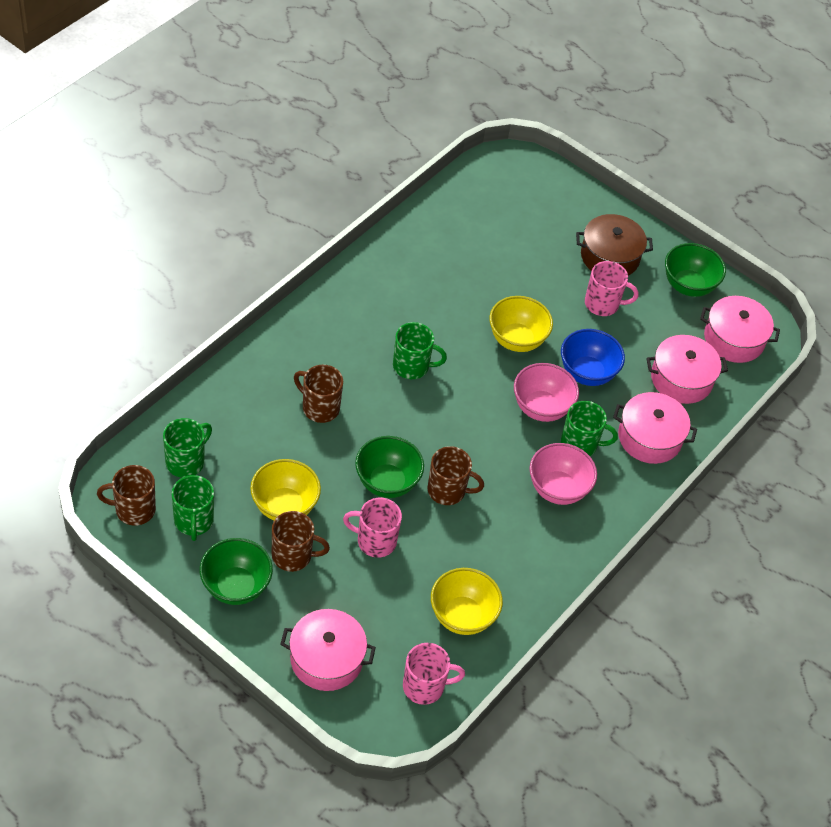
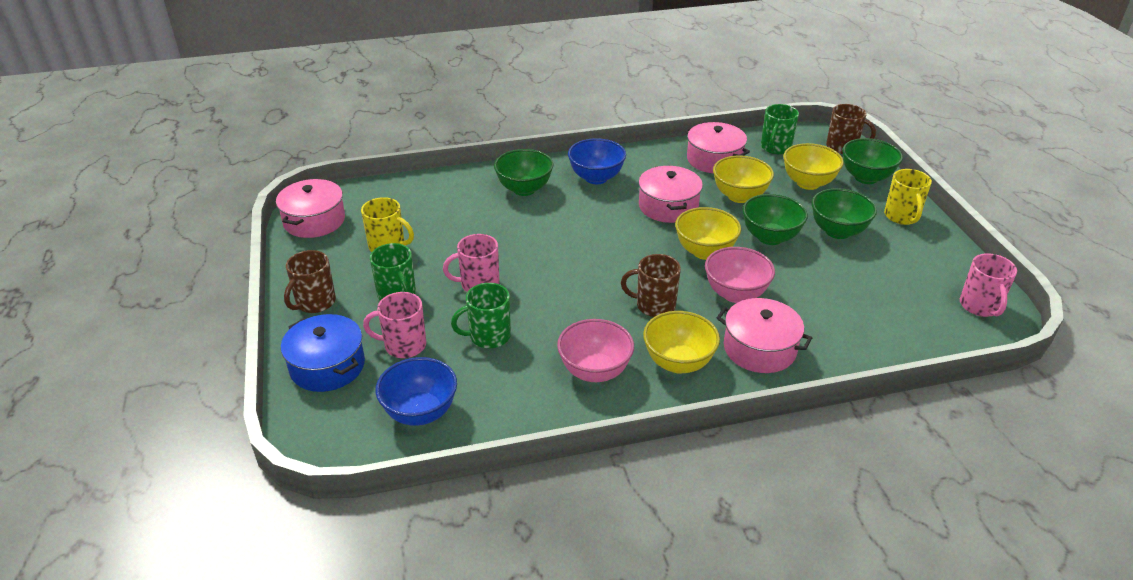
blue bowl: 1 -> 2
blue pot: 0 -> 1
brown mug: 4 -> 3
brown pot: 1 -> 0
green bowl: 3 -> 4
green mug: 4 -> 3
yellow bowl: 3 -> 4
yellow mug: 0 -> 2

